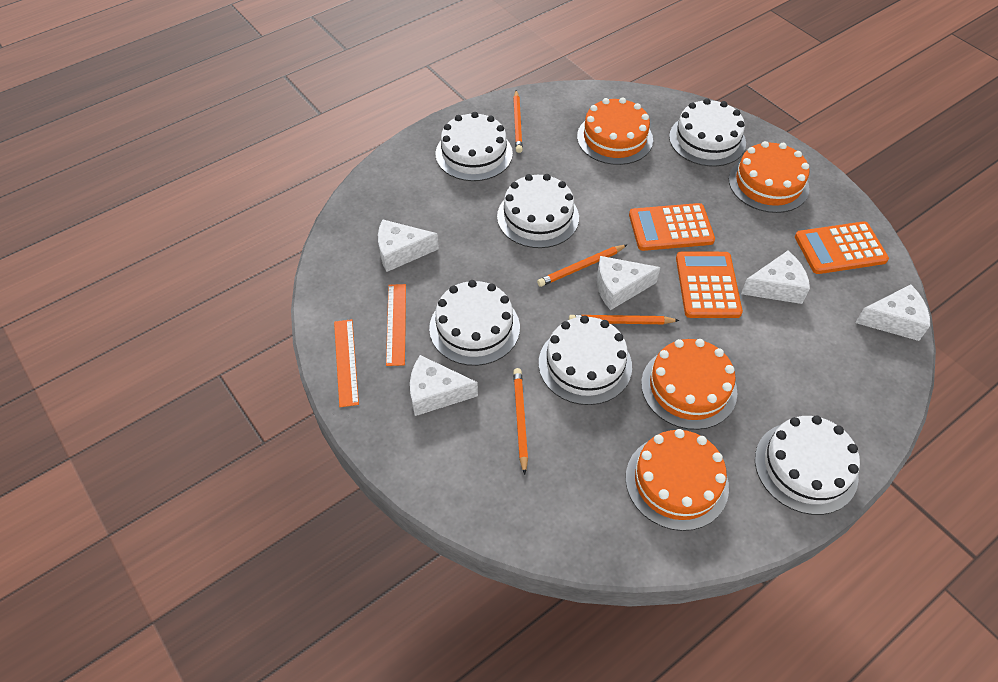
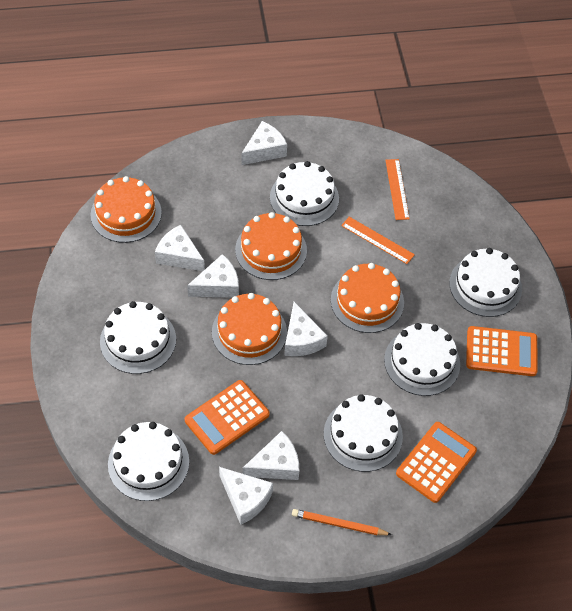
orange pencil: 4 -> 1
white cheese: 5 -> 6

